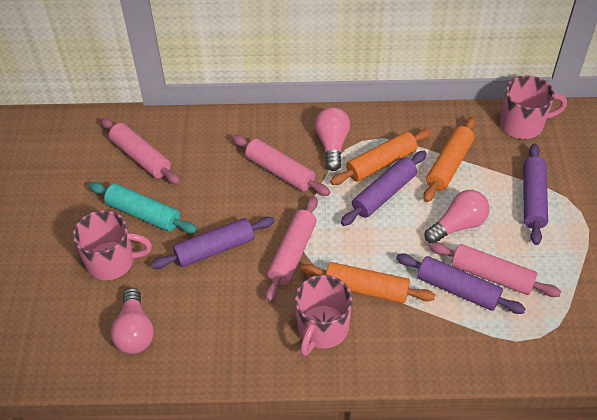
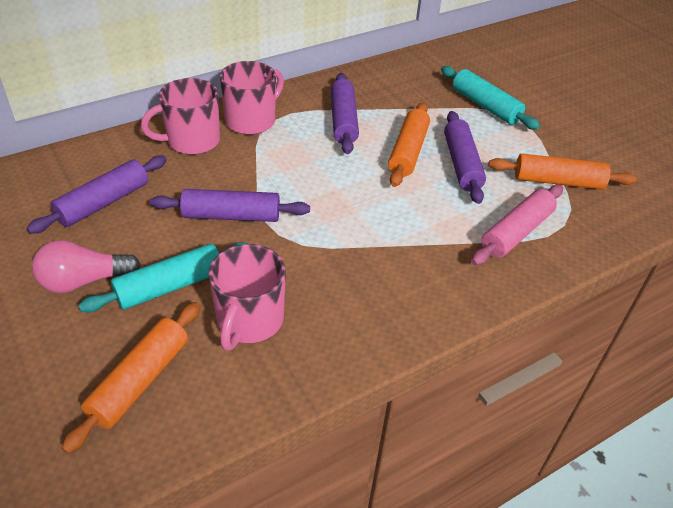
pink light bulb: 3 -> 1
pink rolling pin: 4 -> 1
turquoise rolling pin: 1 -> 2

